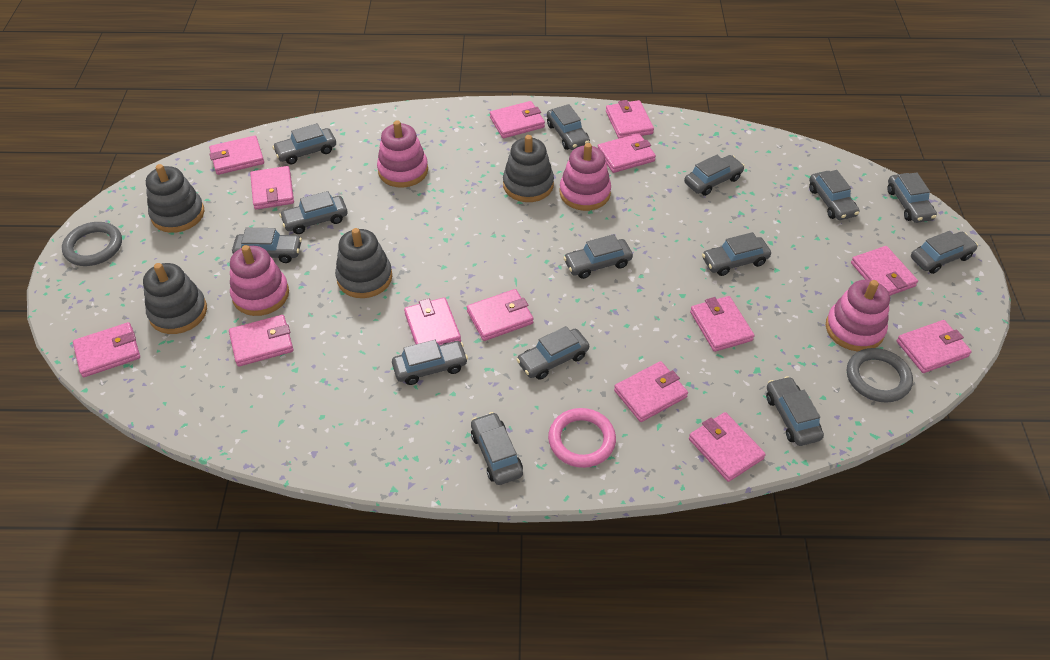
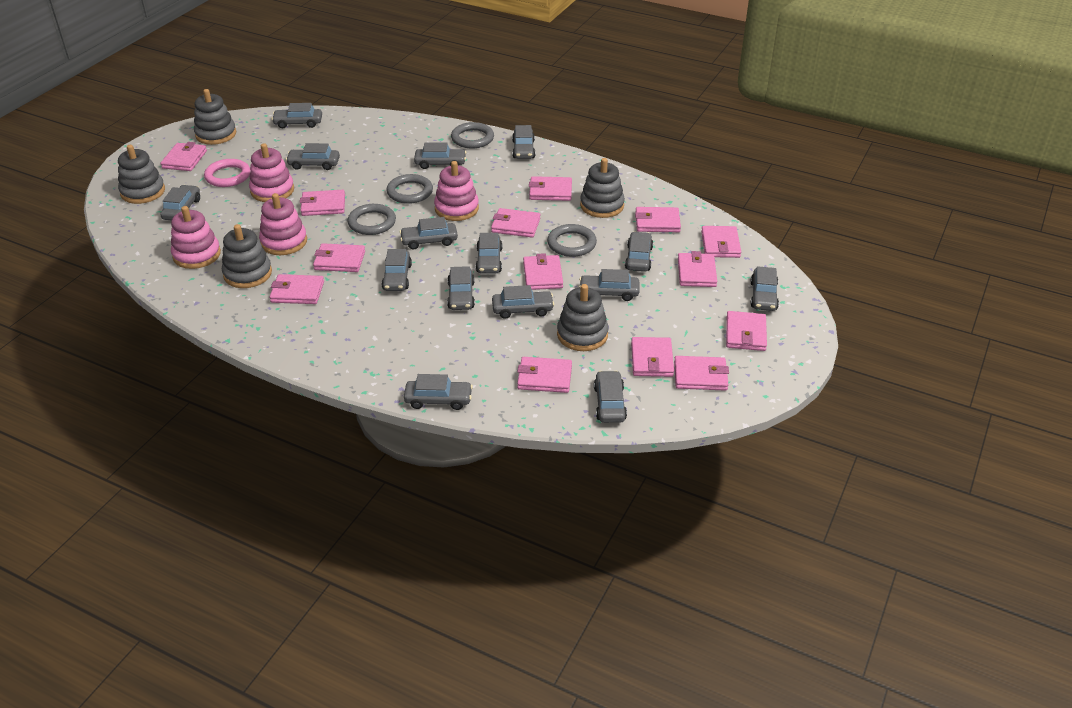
grey car: 14 -> 15
grey ring: 2 -> 4
grey stacking toy: 4 -> 5

